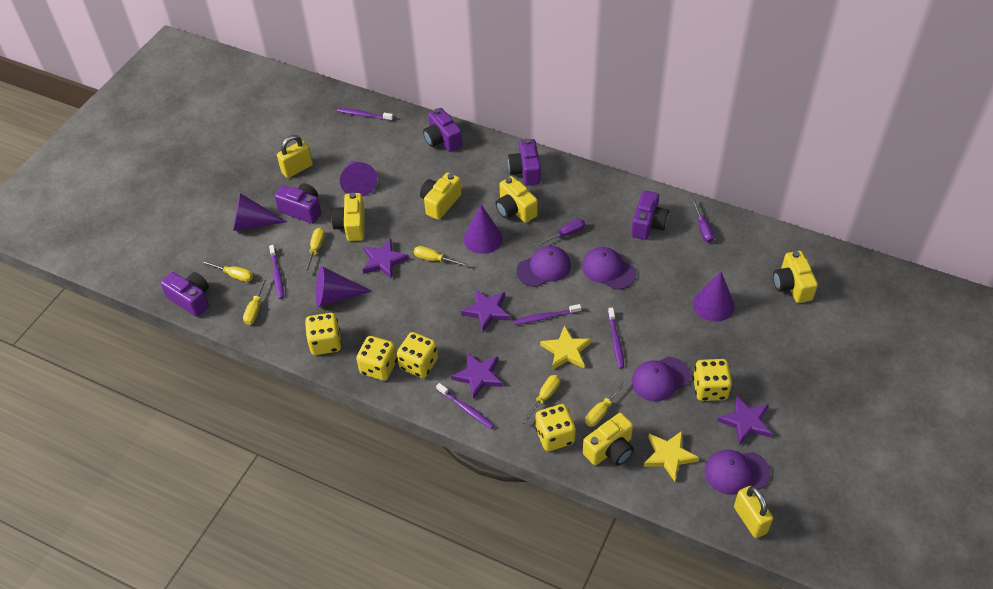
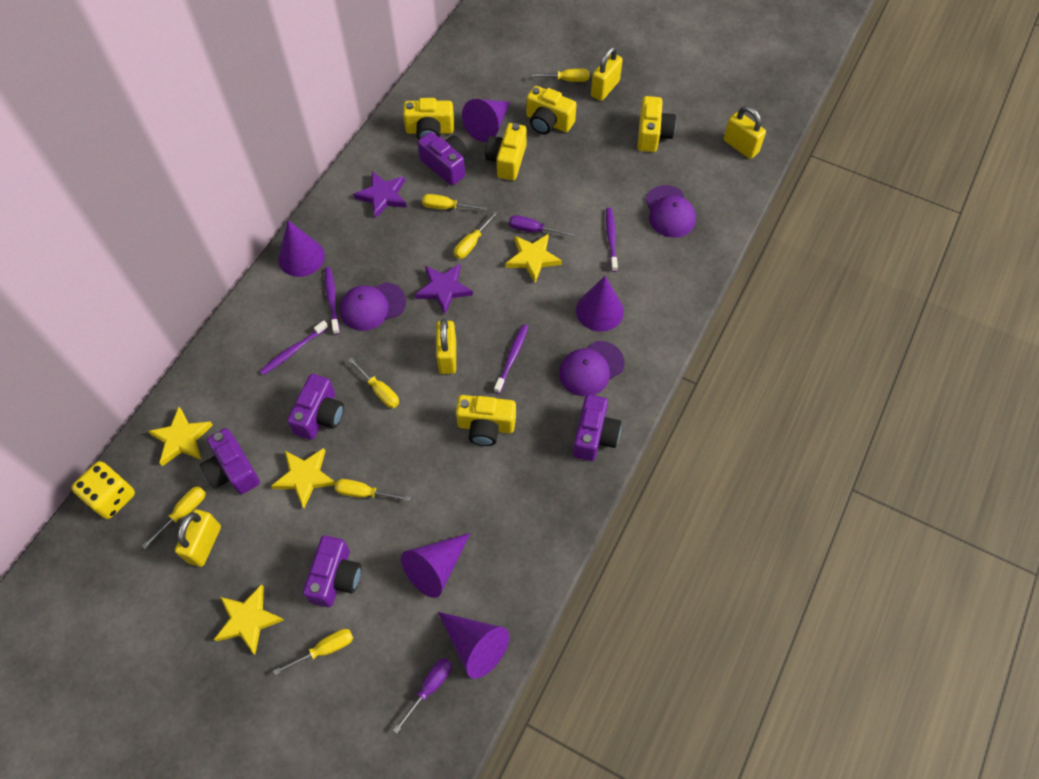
purple cap: 4 -> 3
purple star: 4 -> 2
purple toothbrush: 5 -> 4
yellow dice: 5 -> 1
yellow padlock: 2 -> 4
yellow screwdriver: 6 -> 7
yellow star: 2 -> 4

